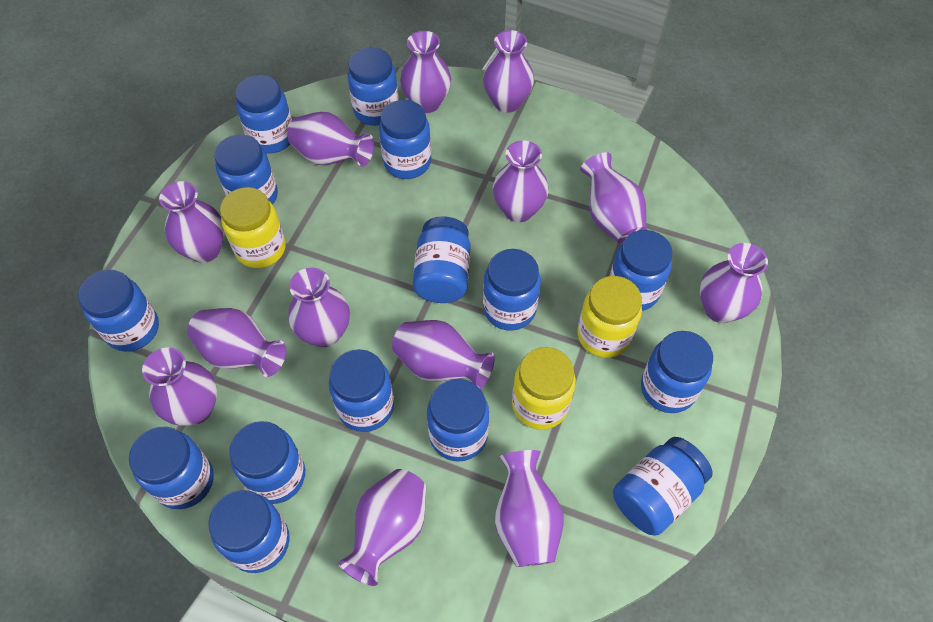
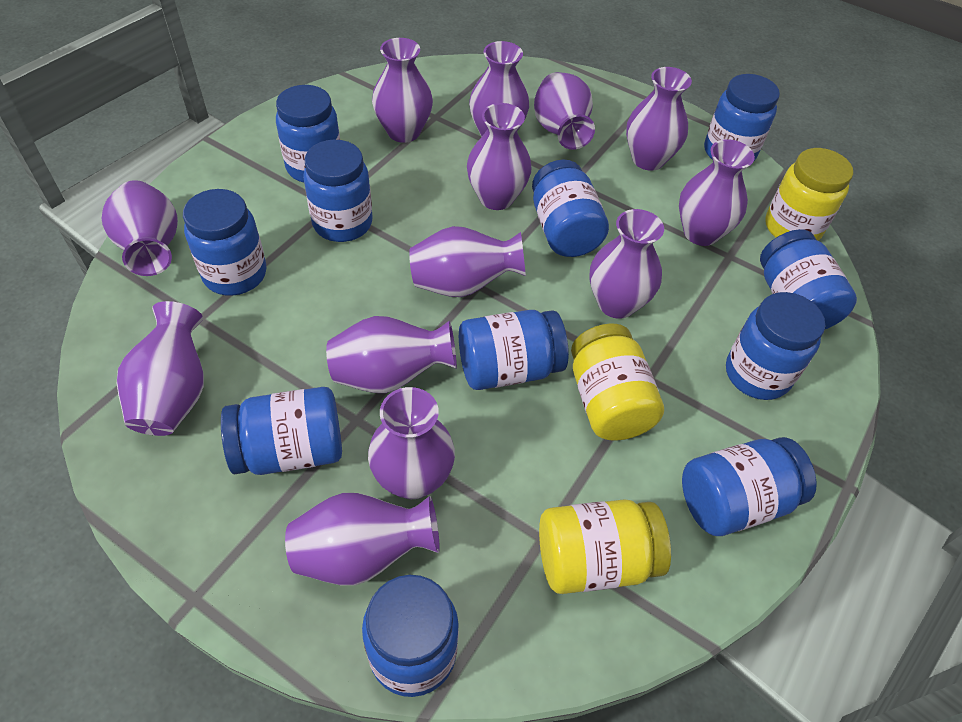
blue jar: 15 -> 11

